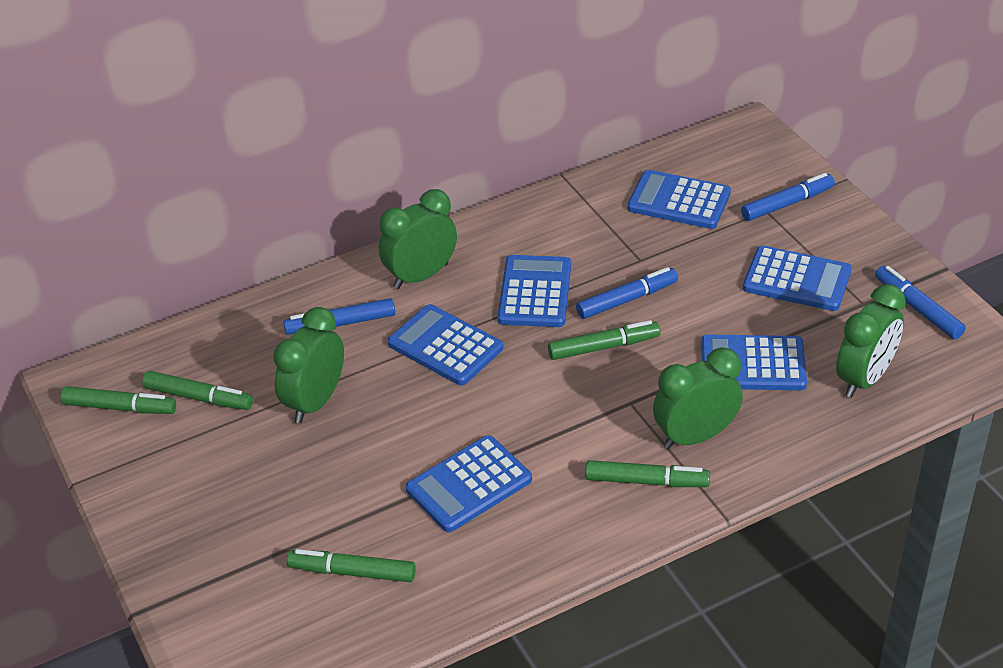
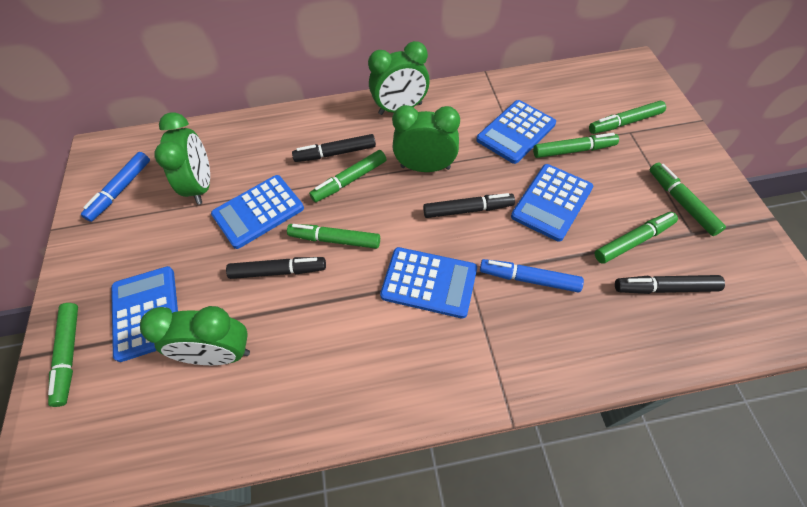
black marker: 0 -> 4
blue calculator: 6 -> 5
blue marker: 4 -> 2
green marker: 5 -> 7

